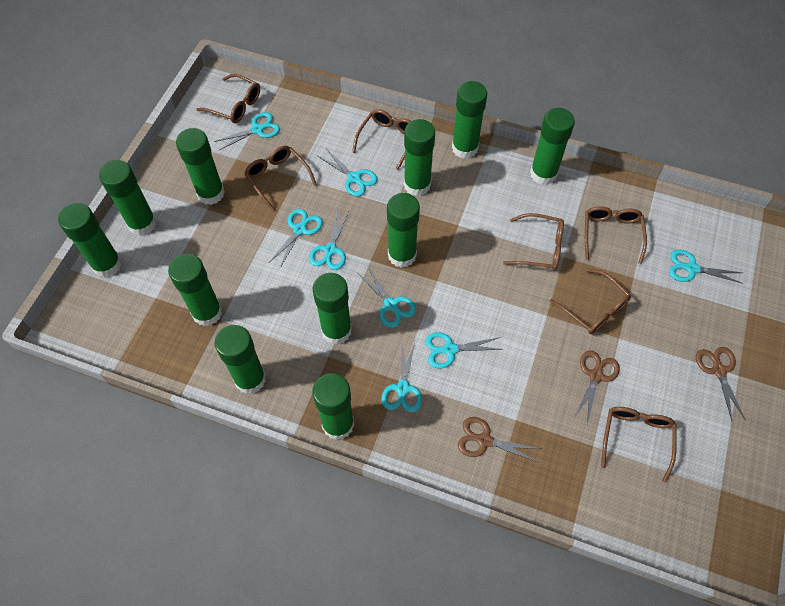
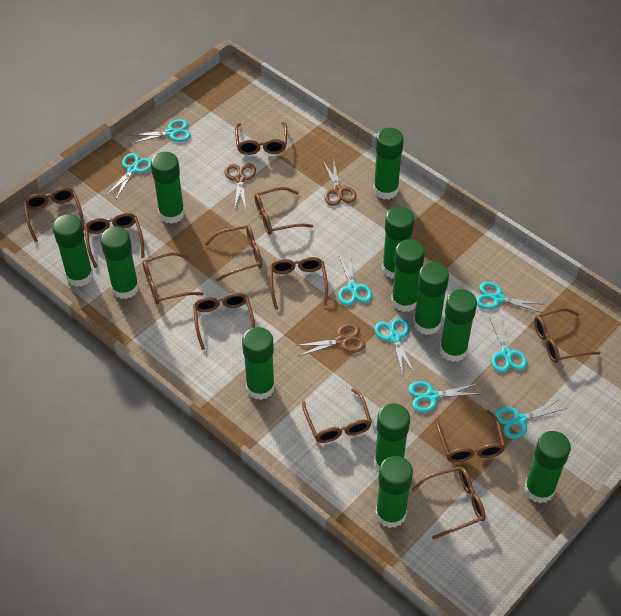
brown glasses: 7 -> 12
green glue stick: 11 -> 12

